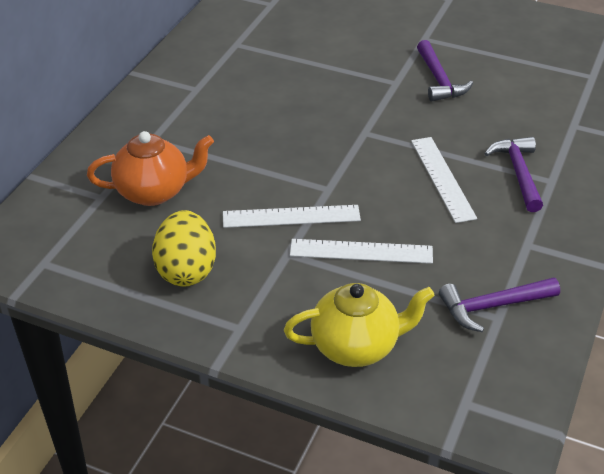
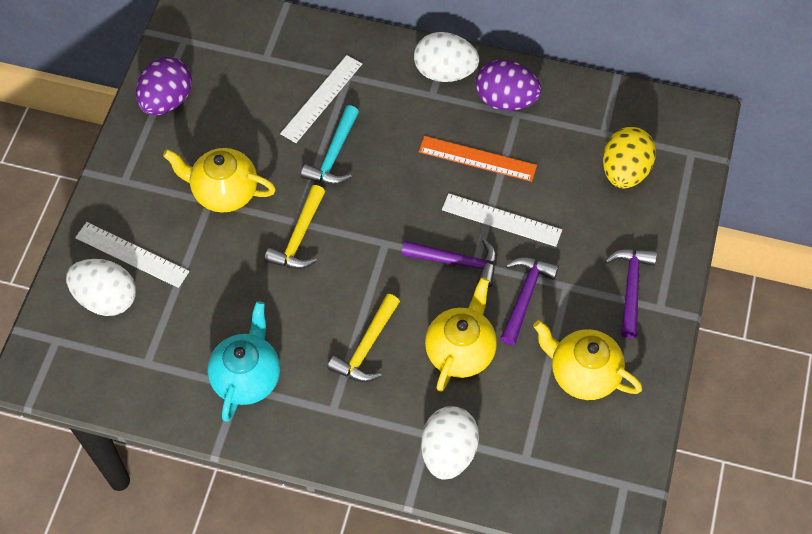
orange ruler: 0 -> 1
orange teapot: 1 -> 0
purple egg: 0 -> 2
turquoise hammer: 0 -> 1
turquoise teapot: 0 -> 1
white egg: 0 -> 3
yellow hammer: 0 -> 2
yellow teapot: 1 -> 3

